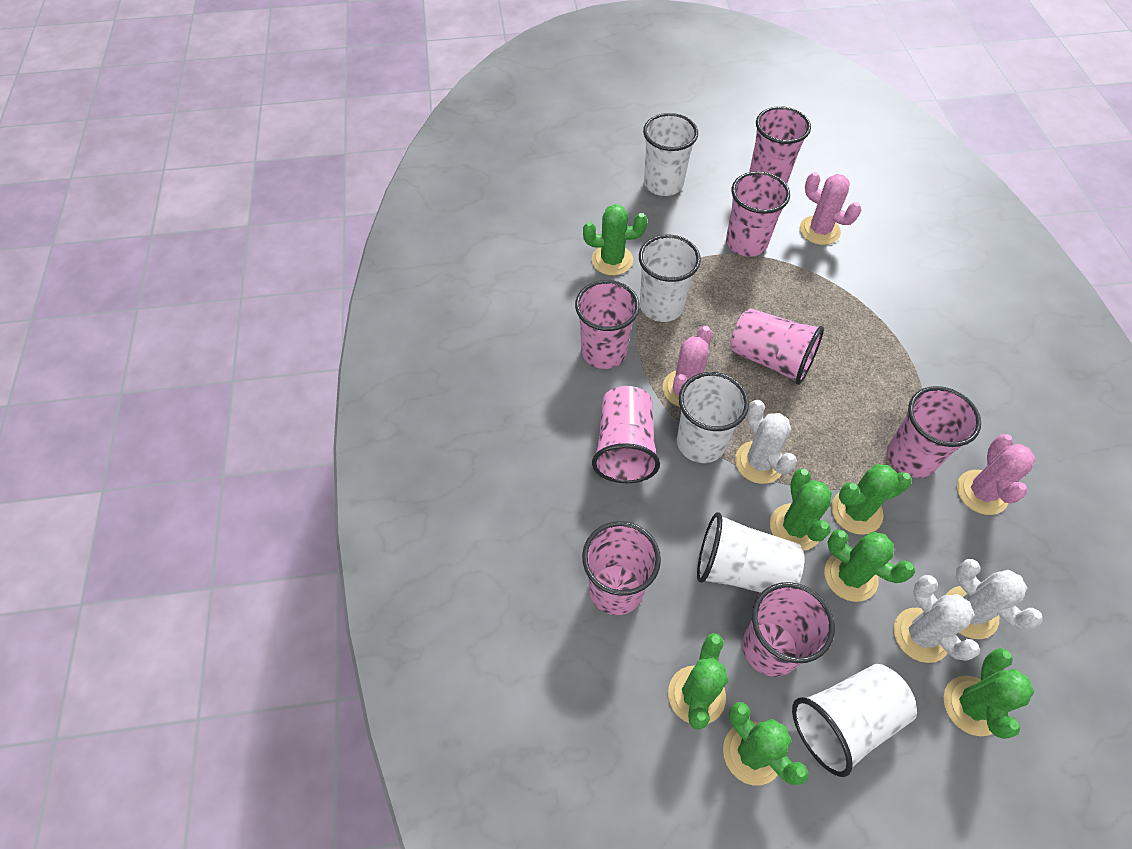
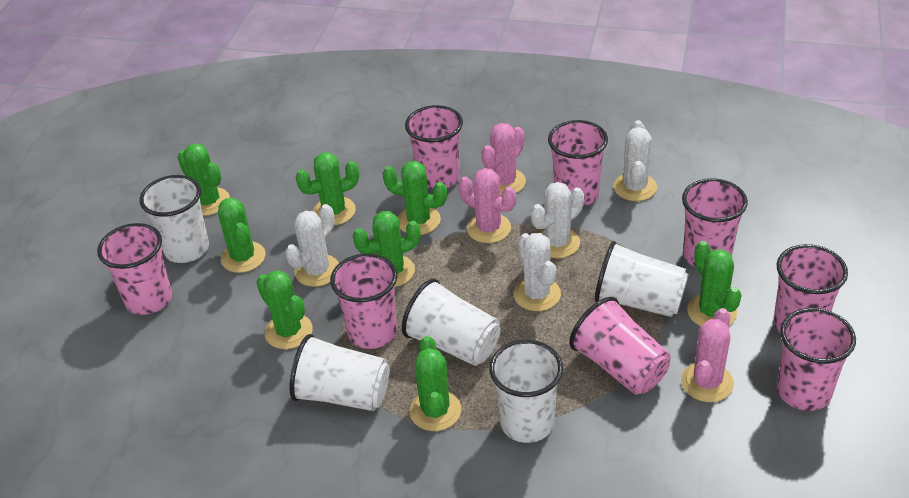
green cactus: 7 -> 8
white cactus: 3 -> 4

